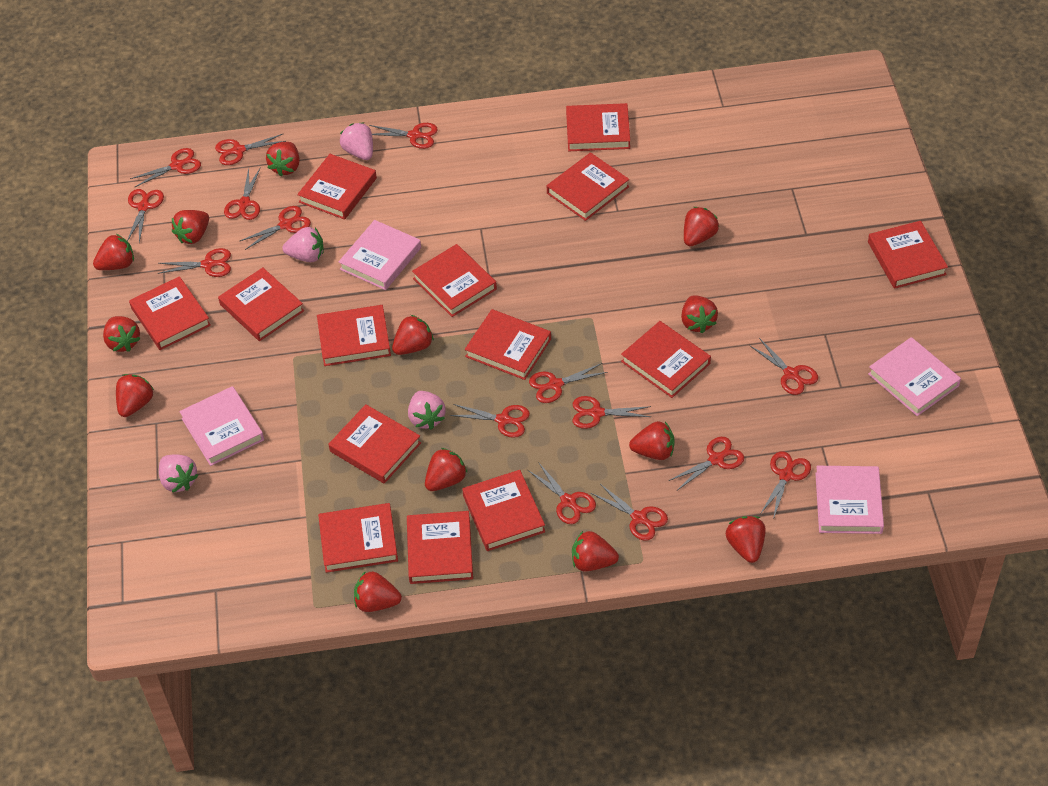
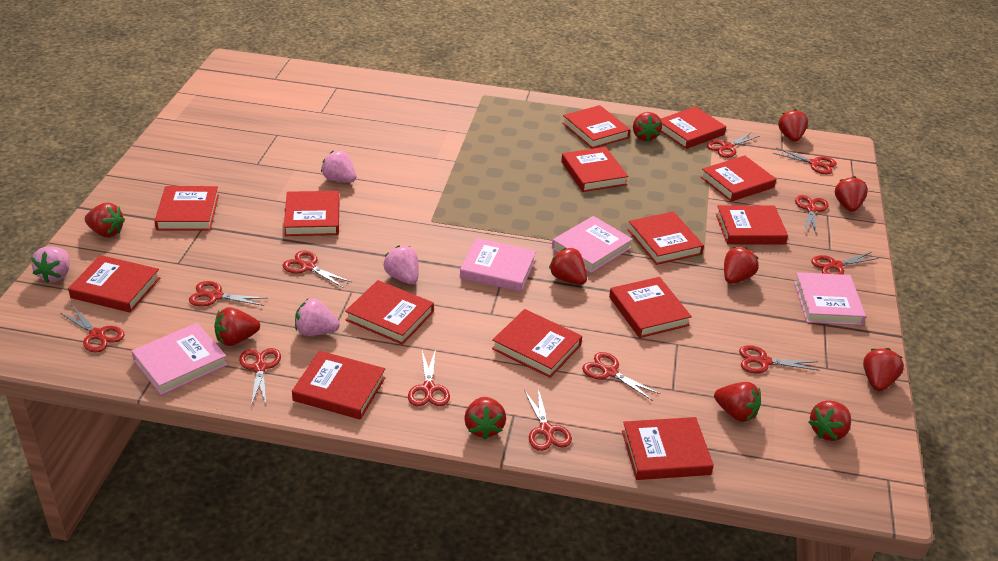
red scissors: 15 -> 12
red strawberry: 13 -> 11

